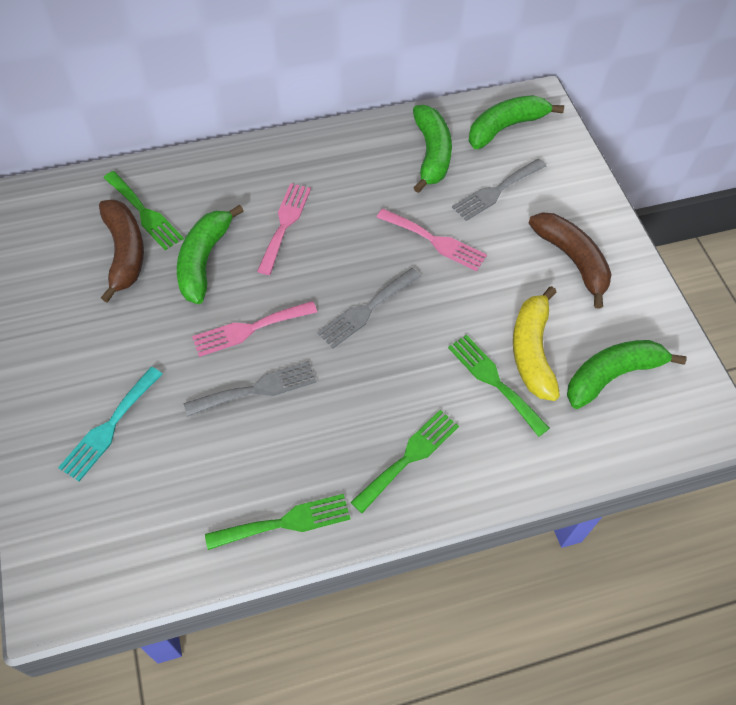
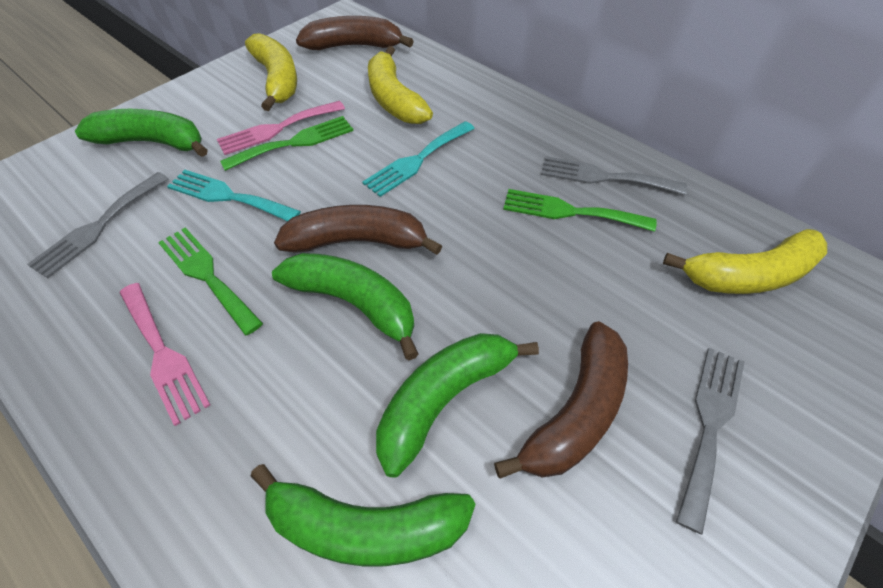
brown banana: 2 -> 3
green fork: 4 -> 3
pink fork: 3 -> 2
turquoise fork: 1 -> 2
yellow banana: 1 -> 3

